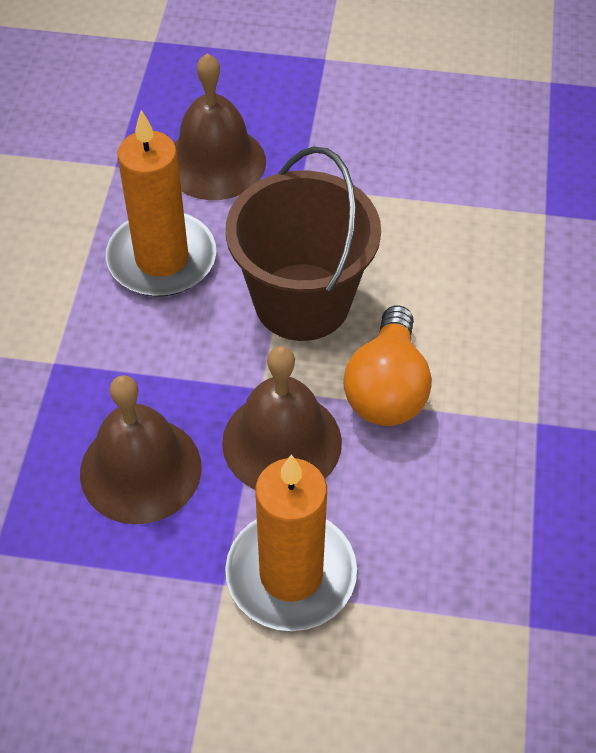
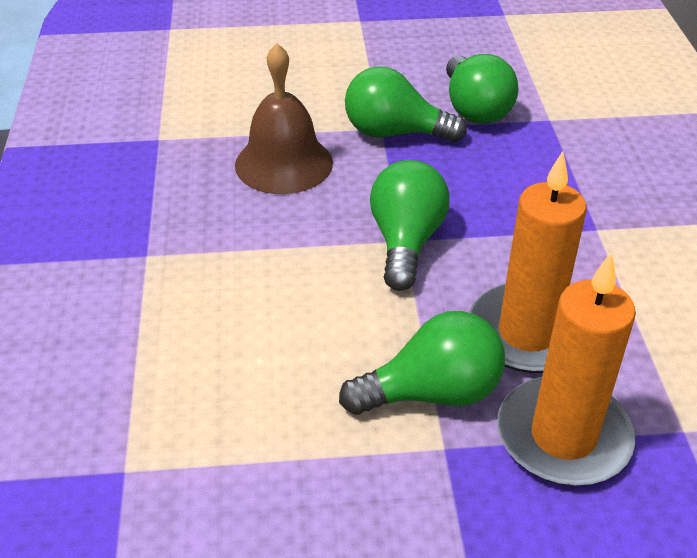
brown bell: 3 -> 1
brown bucket: 1 -> 0
green light bulb: 0 -> 4
orange light bulb: 1 -> 0

